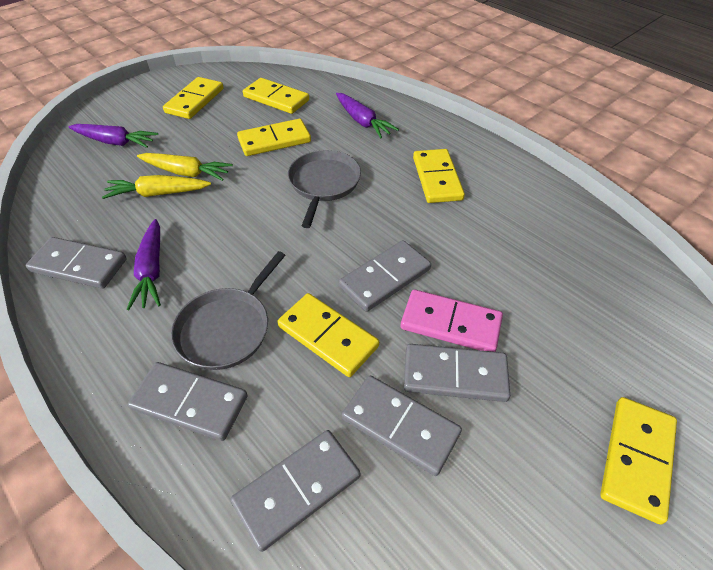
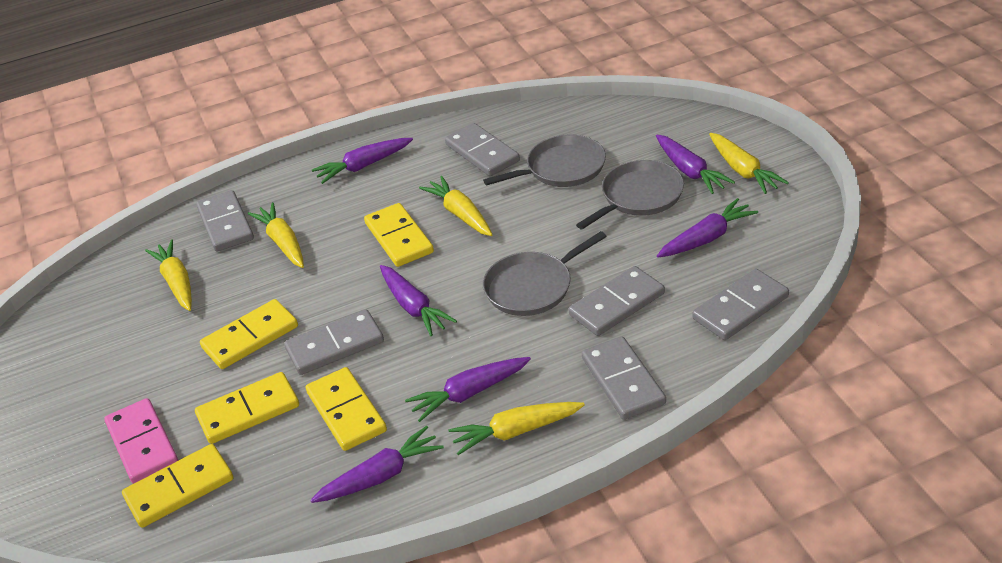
grey pan: 2 -> 3
purple carrot: 3 -> 6
yellow carrot: 2 -> 5
yellow domino: 6 -> 5

